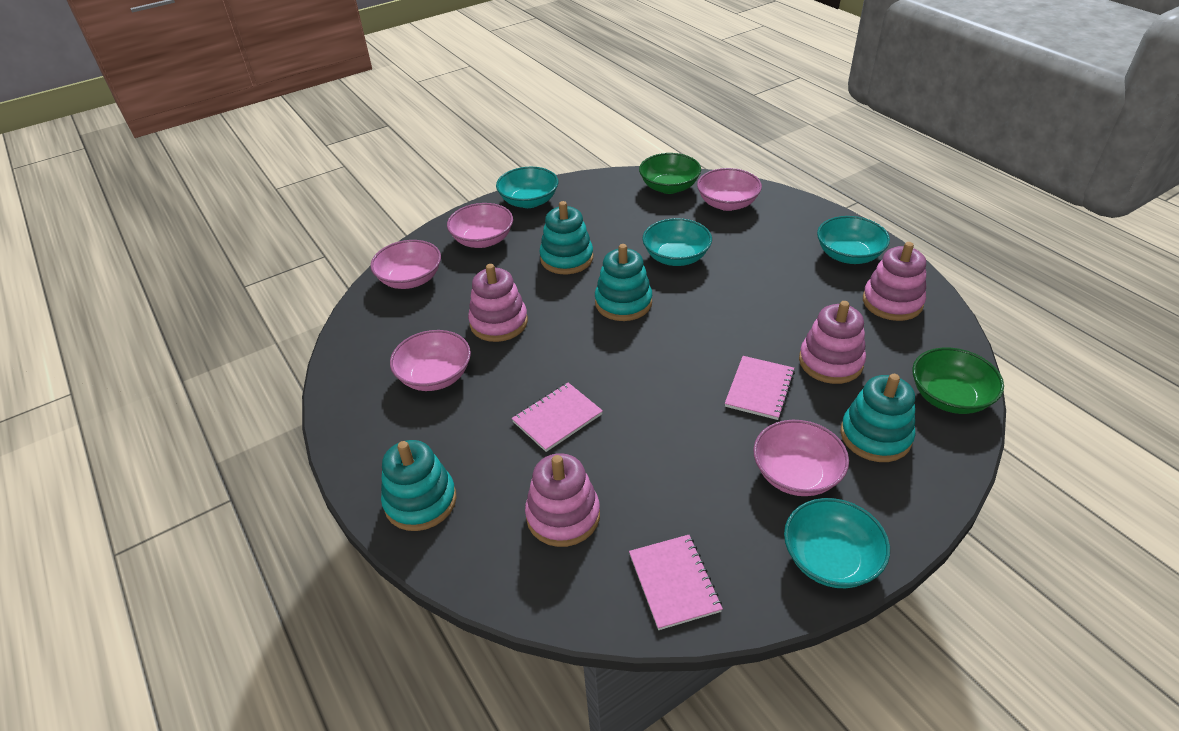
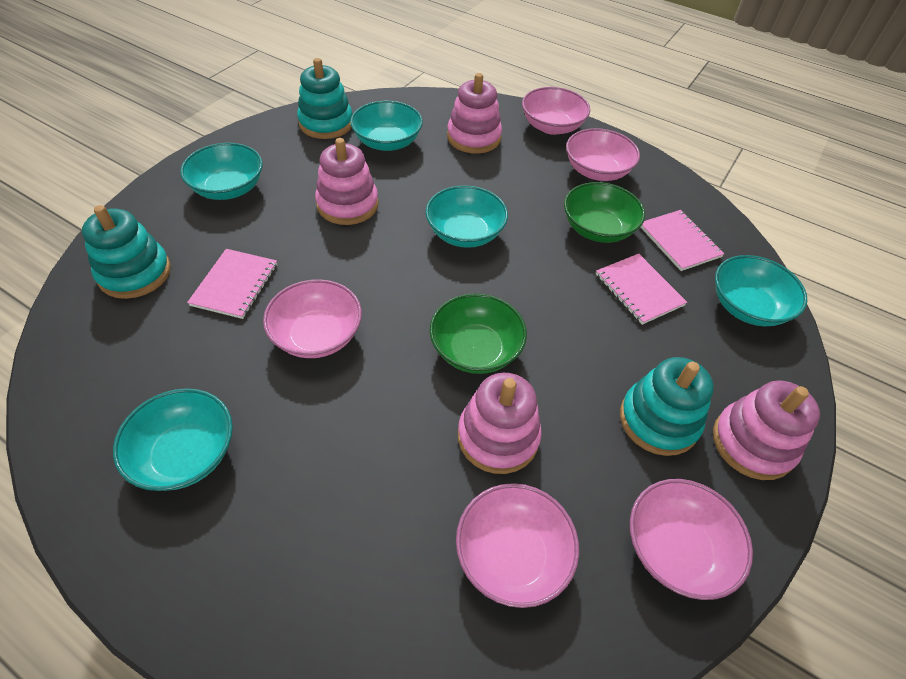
turquoise bowl: 4 -> 5
turquoise stacking toy: 4 -> 3

